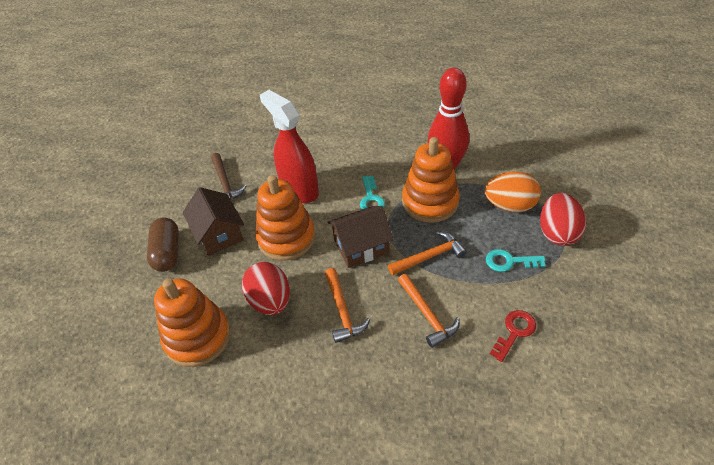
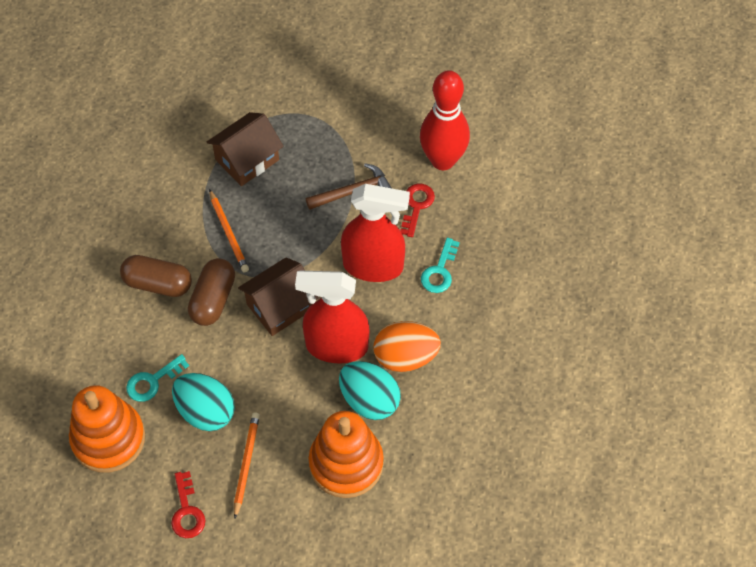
brown capsule: 1 -> 2
orange hammer: 3 -> 0
orange pencil: 0 -> 2
orange stacking toy: 3 -> 2
red egg: 2 -> 0
red key: 1 -> 2
red spray bottle: 1 -> 2
turquoise egg: 0 -> 2

